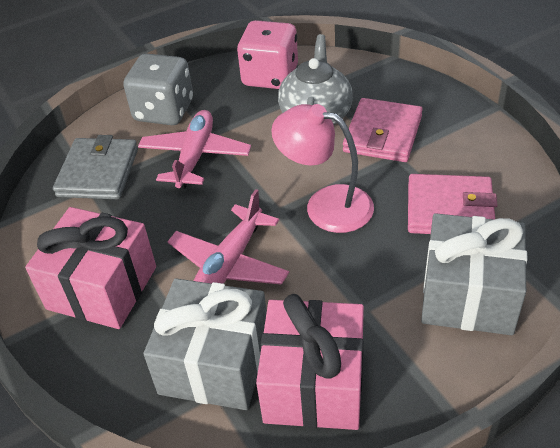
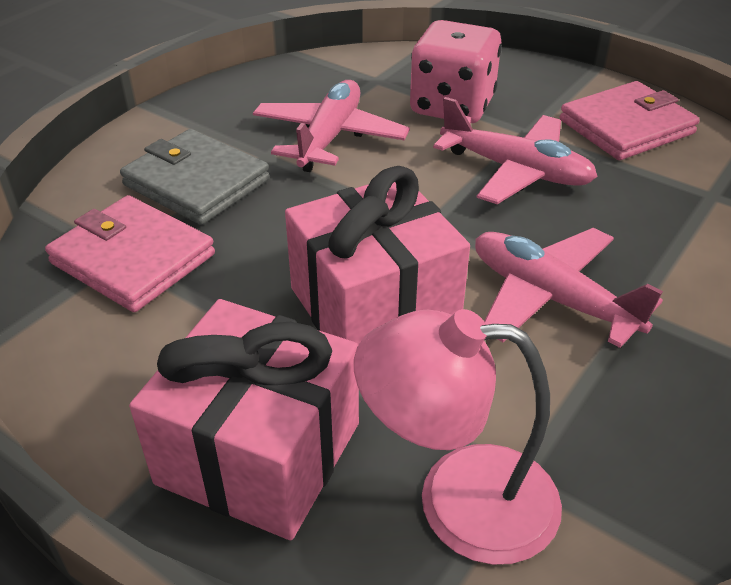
grey dice: 1 -> 0
grey gift: 2 -> 0
grey teapot: 1 -> 0
pink plane: 2 -> 3

